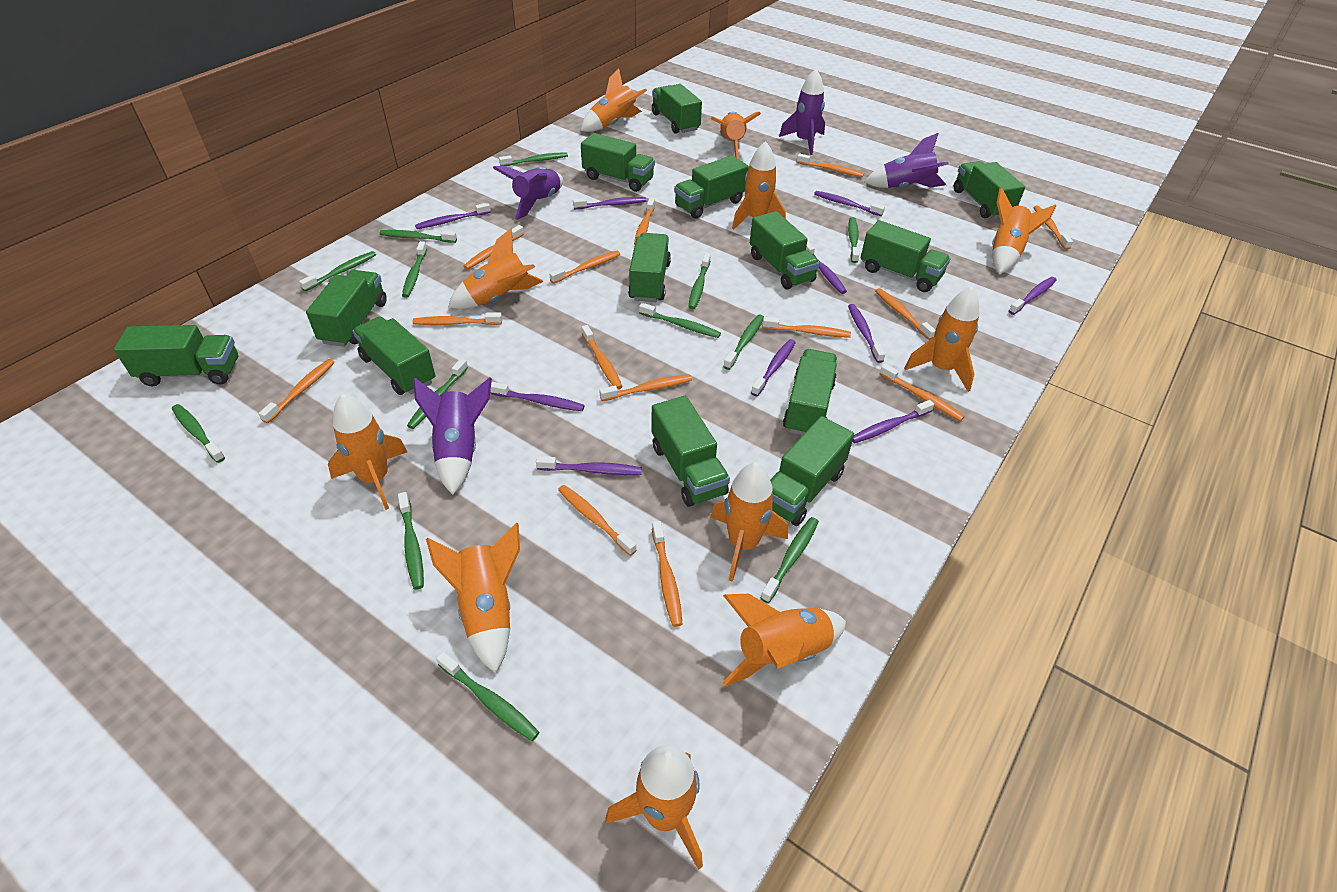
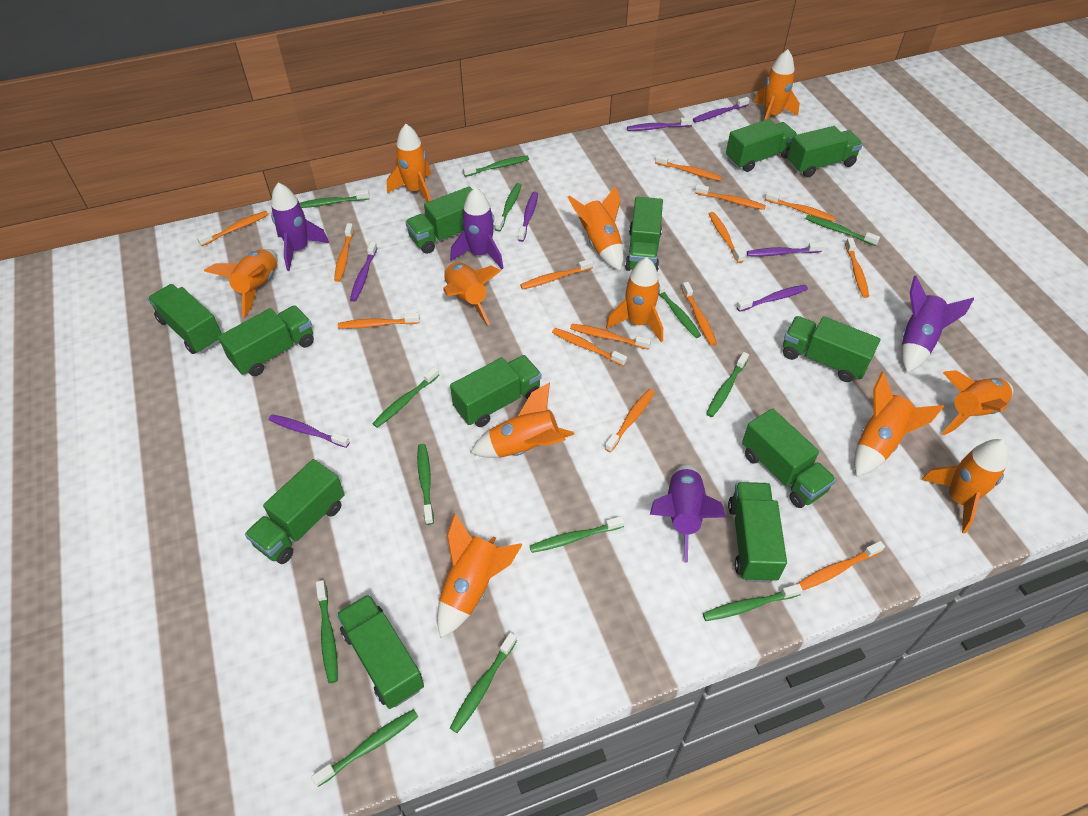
green truck: 13 -> 12
purple toothbrush: 10 -> 7

